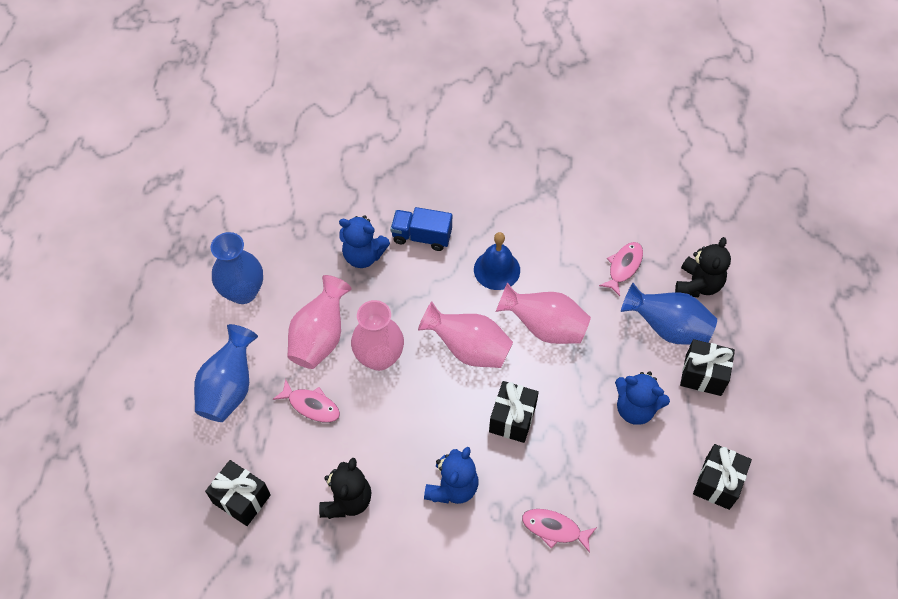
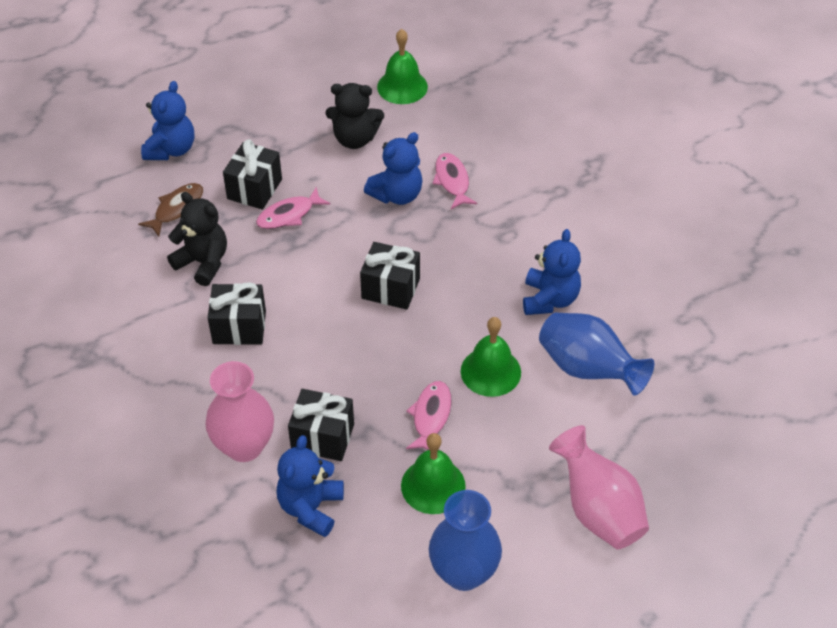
blue bell: 1 -> 0
blue teddy bear: 3 -> 4
blue truck: 1 -> 0
blue vase: 3 -> 2
brown fish: 0 -> 1
green bell: 0 -> 3
pink vase: 4 -> 2

